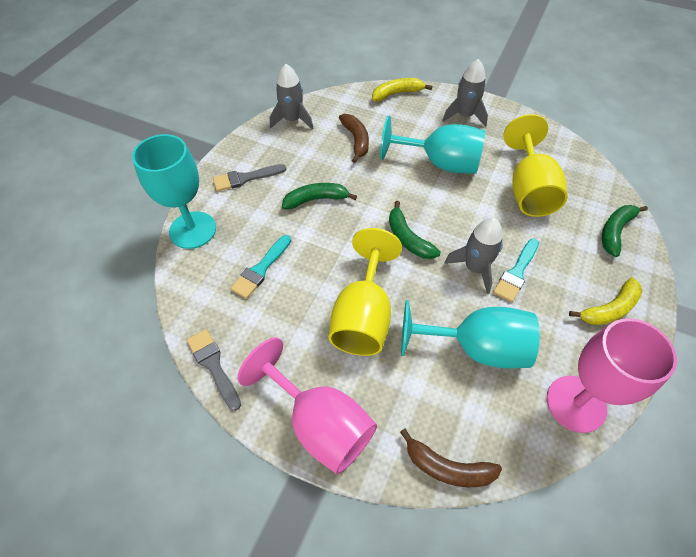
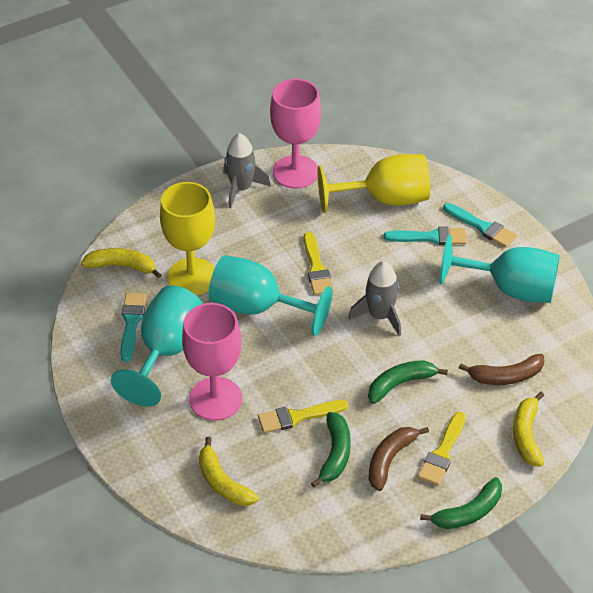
grey brush: 2 -> 0
grey rocket: 3 -> 2
turquoise brush: 2 -> 3
yellow banana: 2 -> 3
yellow brush: 0 -> 3

